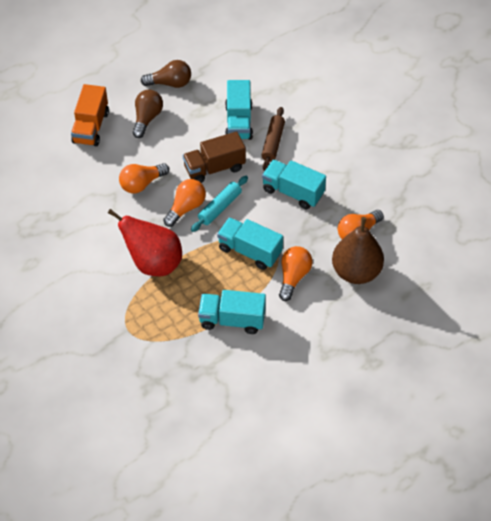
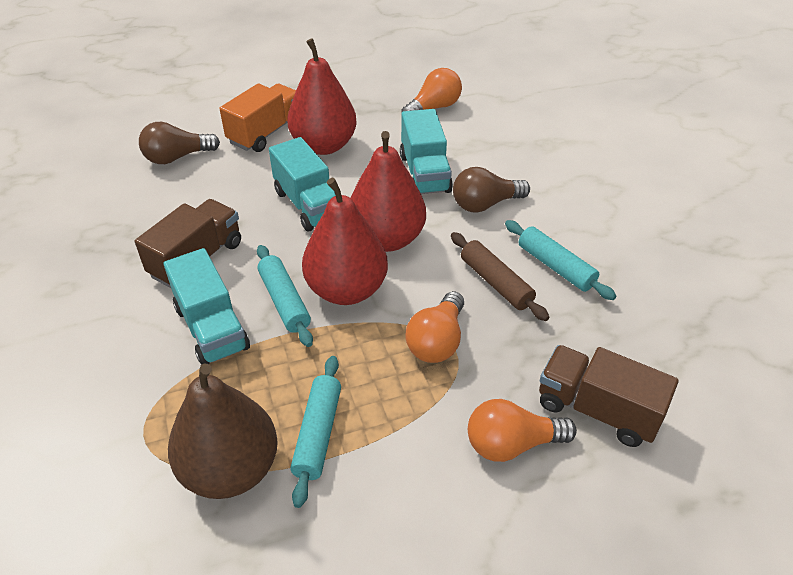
brown truck: 1 -> 2
orange light bulb: 4 -> 3
red pear: 1 -> 3
turquoise rolling pin: 1 -> 3
turquoise truck: 4 -> 3

